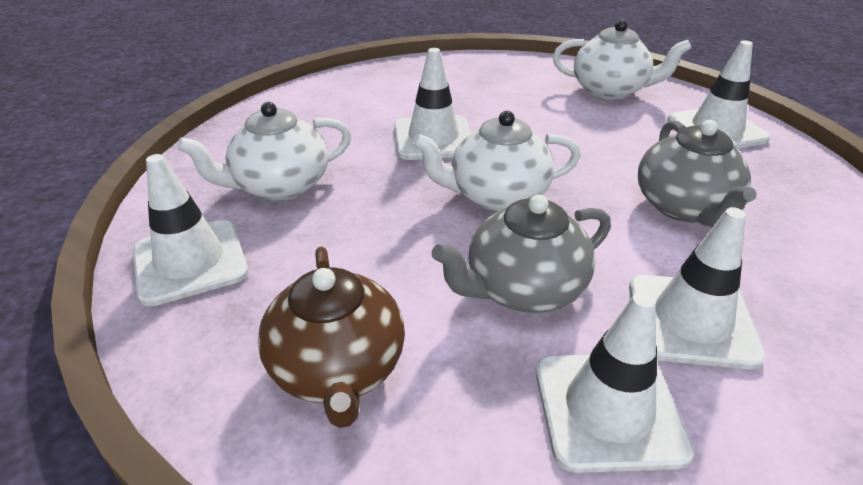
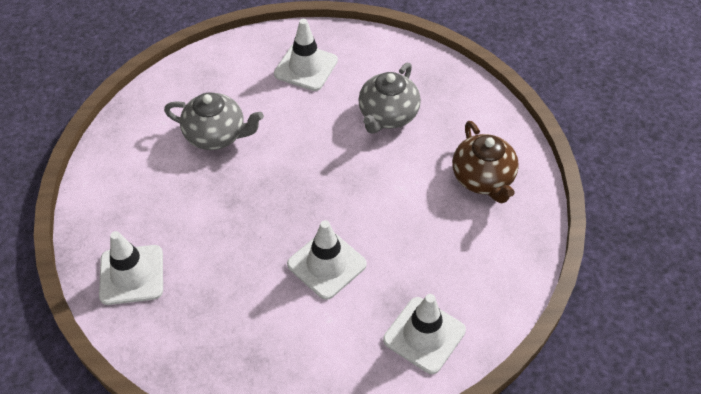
white teapot: 3 -> 0
white traffic cone: 5 -> 4

